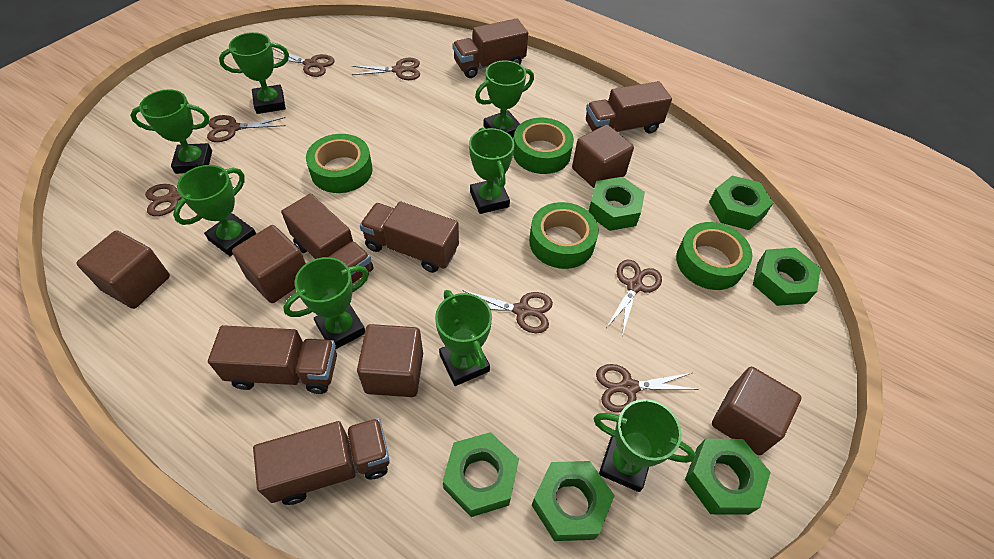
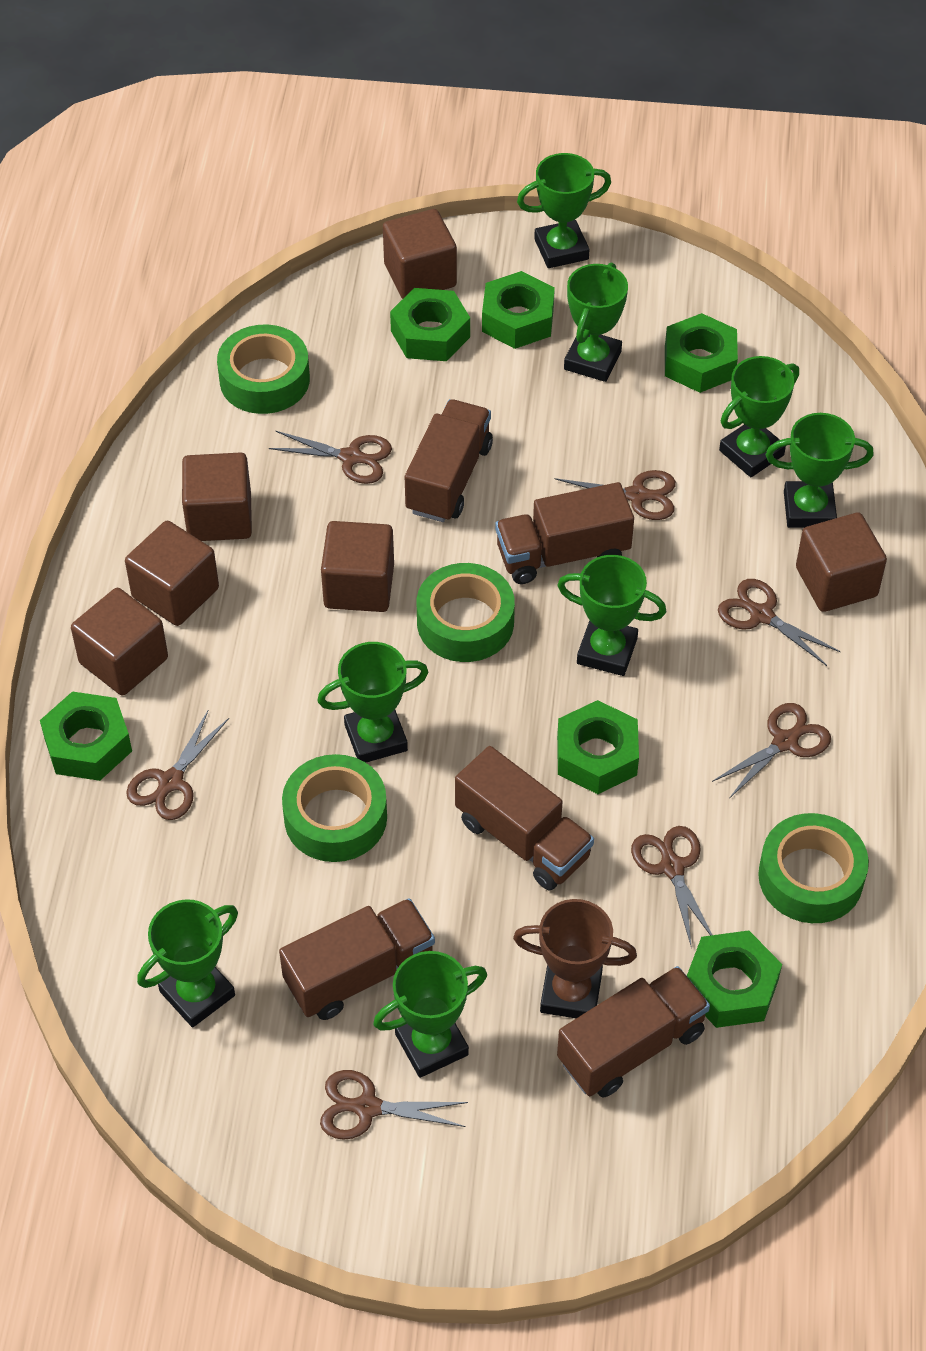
brown cube: 5 -> 6
brown trophy: 0 -> 1
brown truck: 6 -> 5

